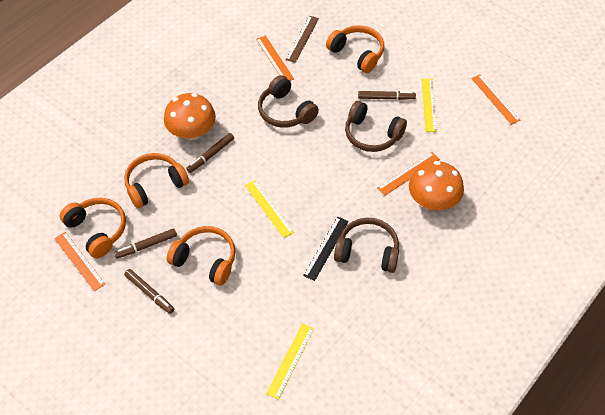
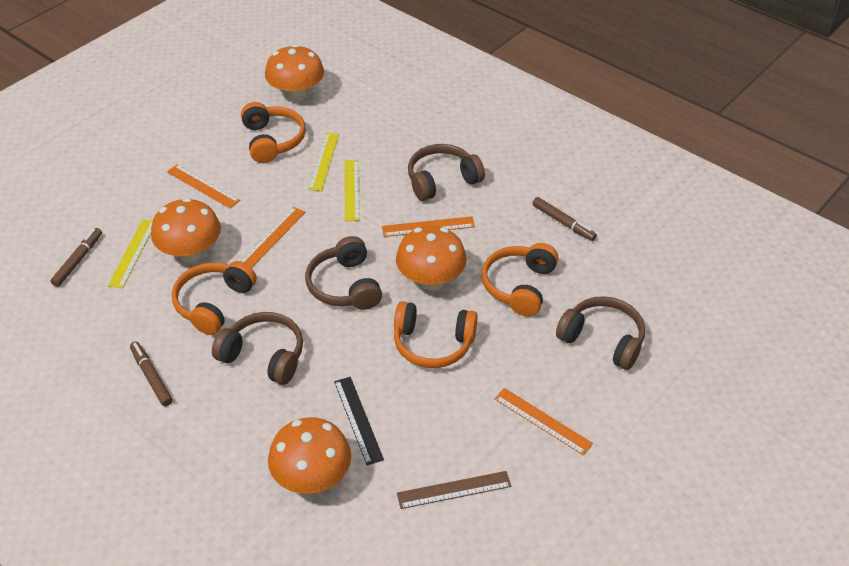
brown headphones: 3 -> 4
brown marker: 4 -> 3
orange mushroom: 2 -> 4

